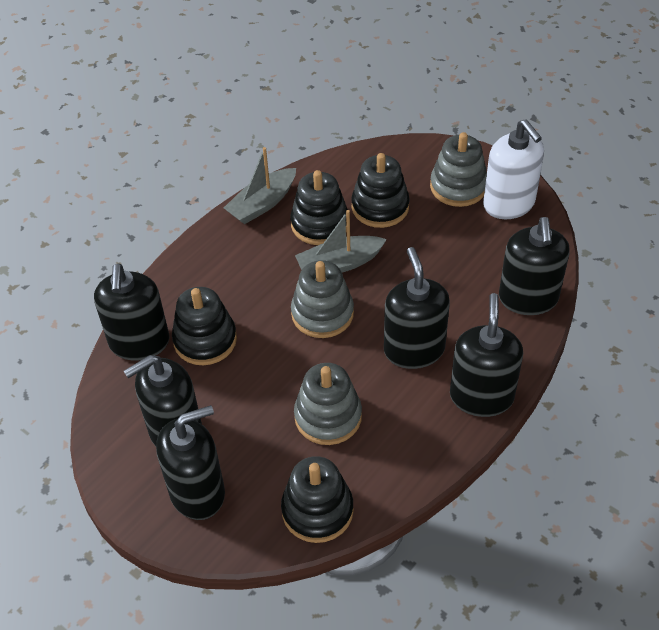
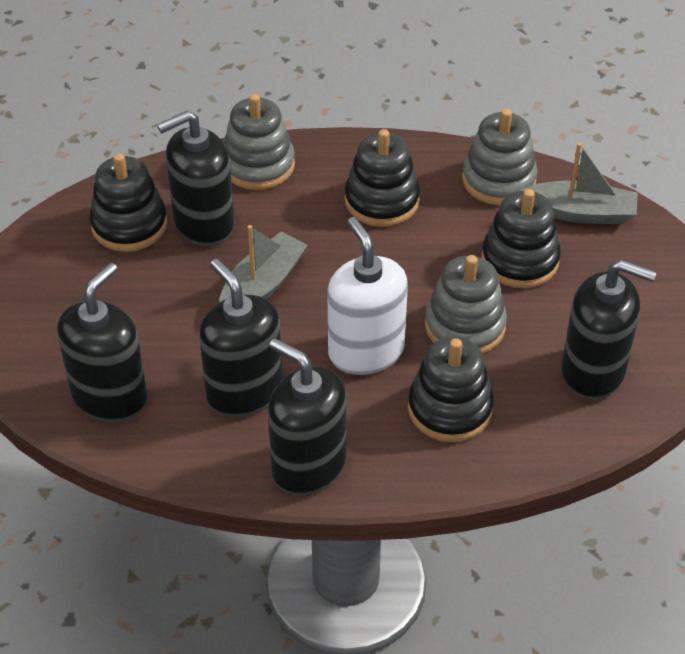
black soap dispenser: 6 -> 5

